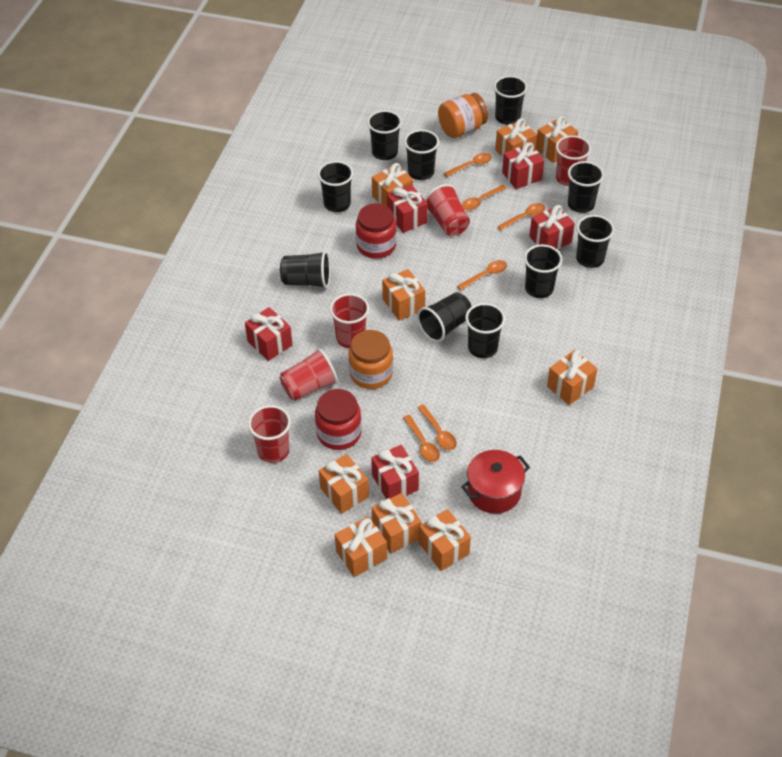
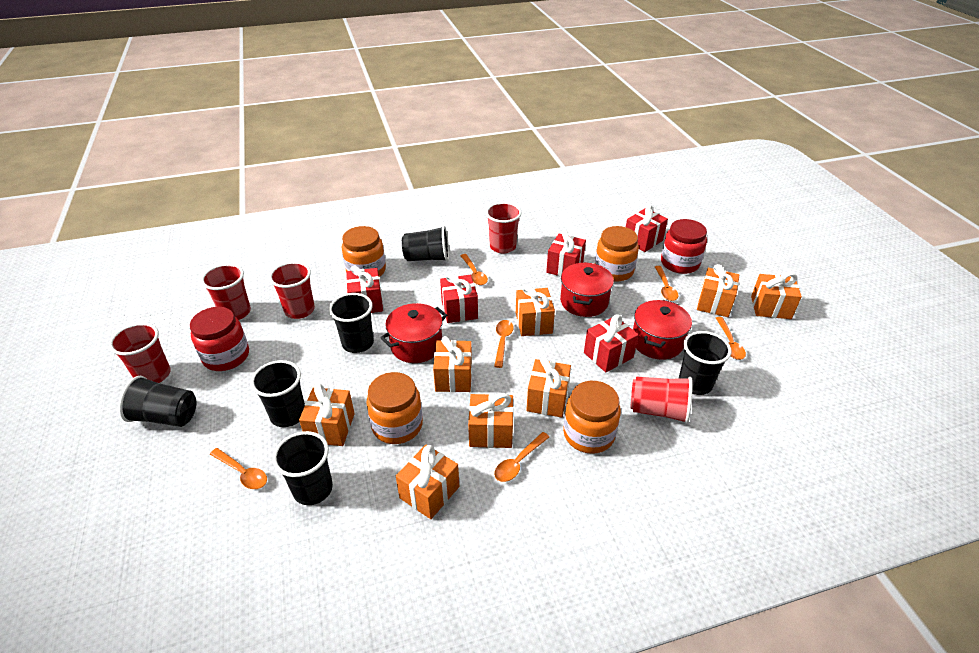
black cup: 10 -> 6
orange gift: 9 -> 8
orange jar: 2 -> 4
red pot: 1 -> 3

